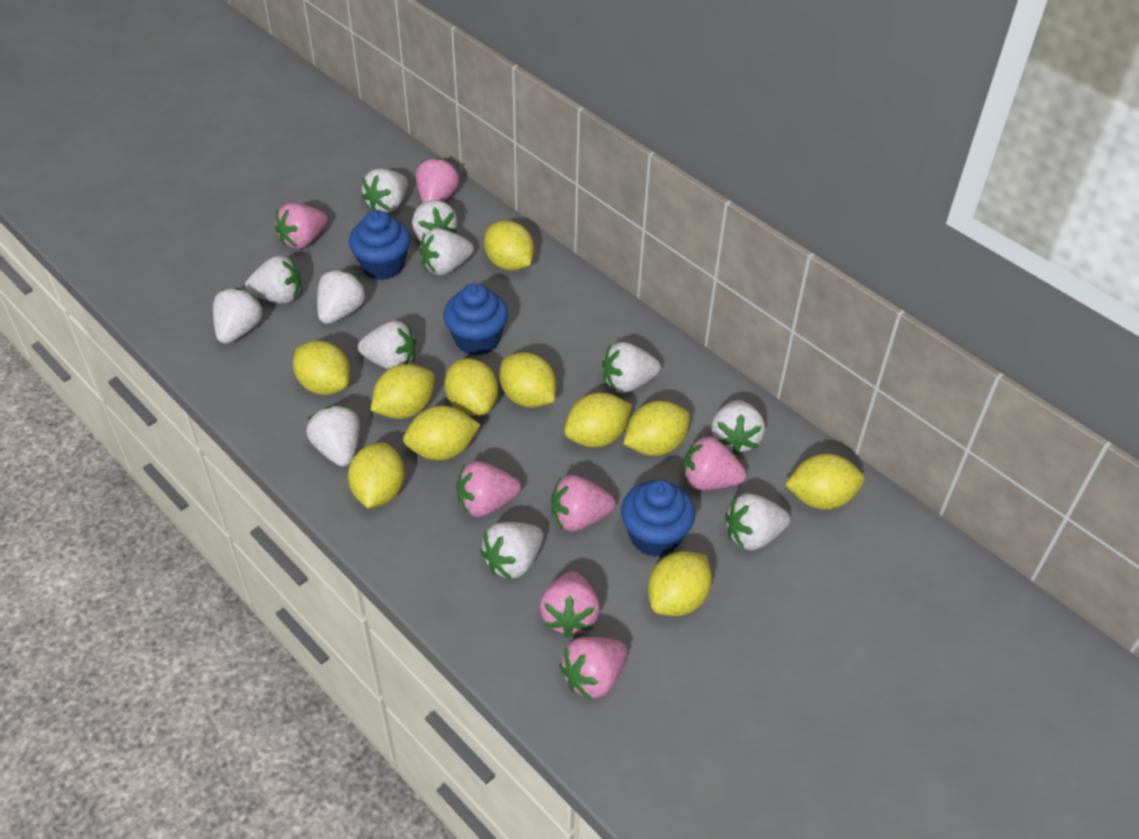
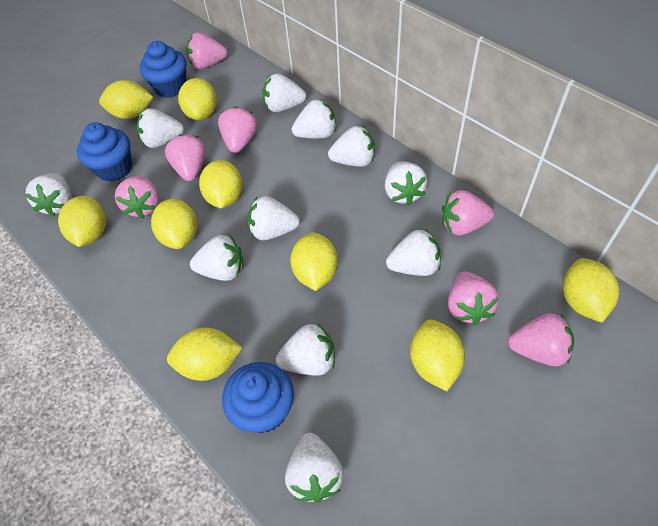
white strawberry: 12 -> 11
yellow lemon: 11 -> 9

